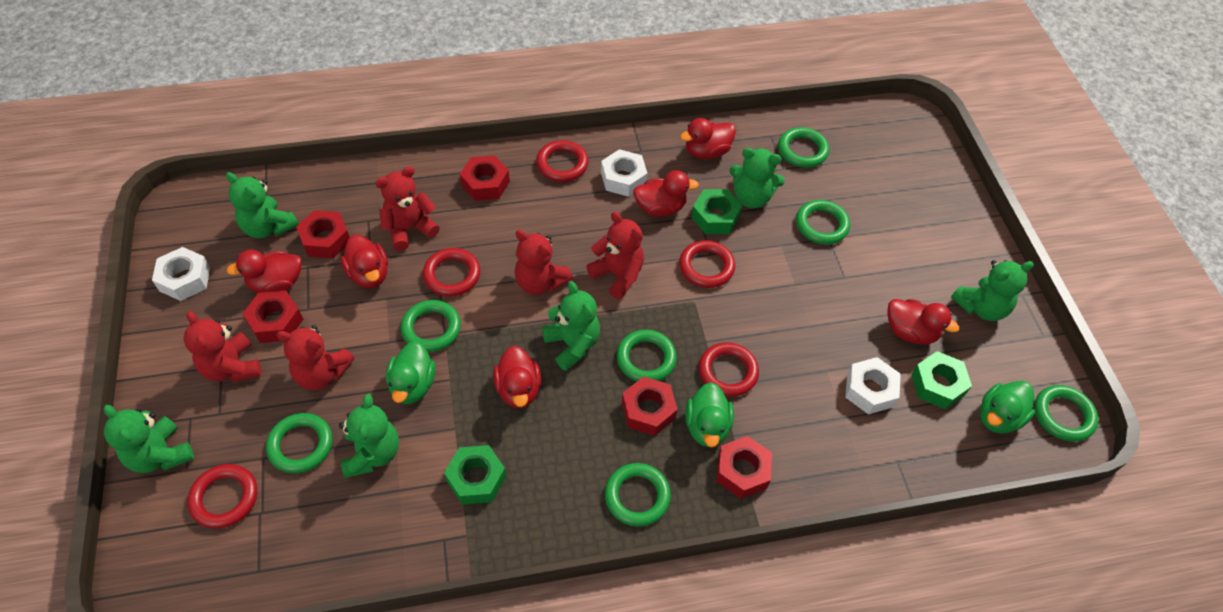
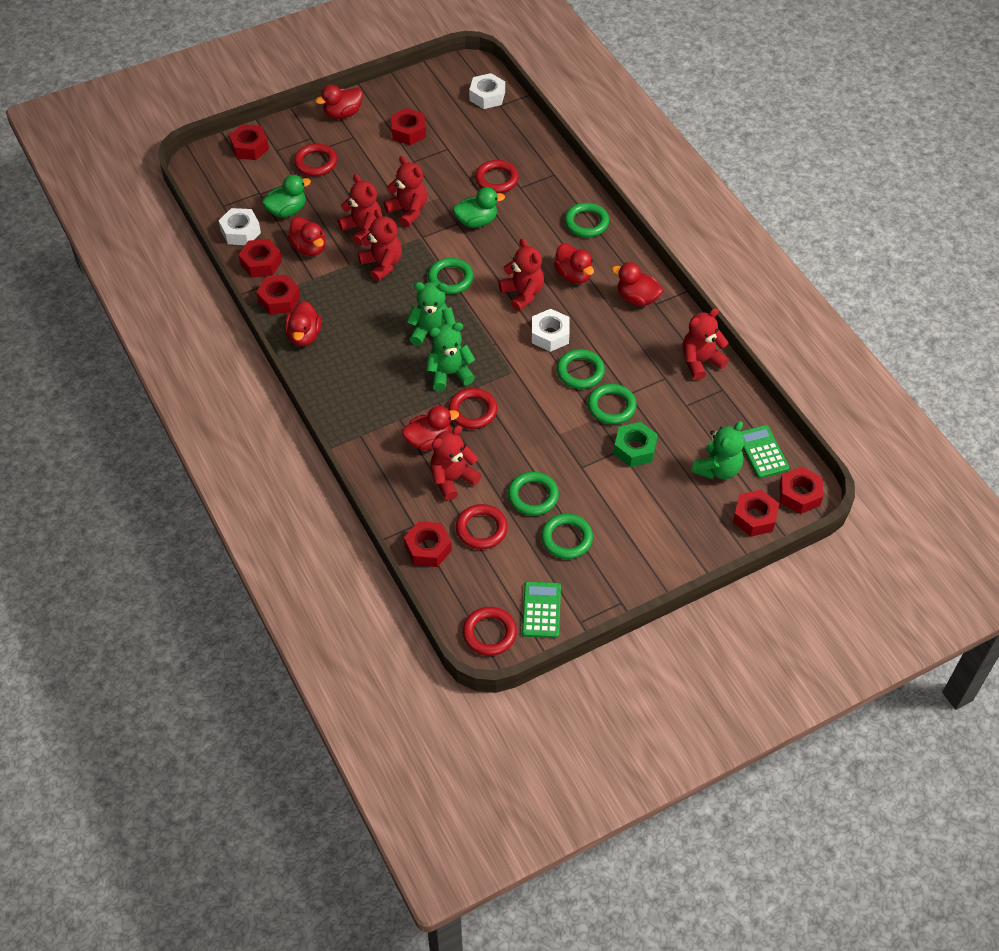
green calculator: 0 -> 2
green duck: 3 -> 2
green nut: 3 -> 1
green ring: 7 -> 6
green teddy bear: 6 -> 3
red nut: 5 -> 7
red teddy bear: 5 -> 6

